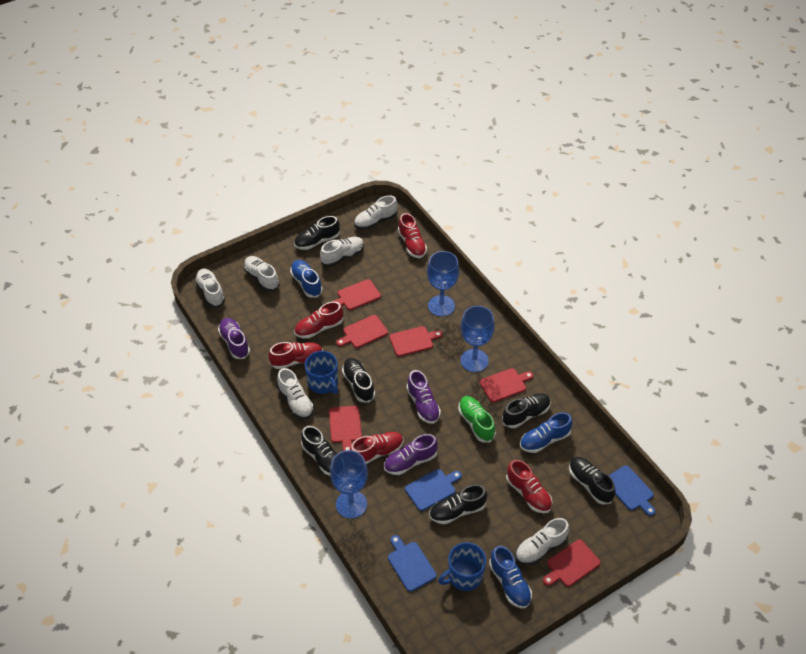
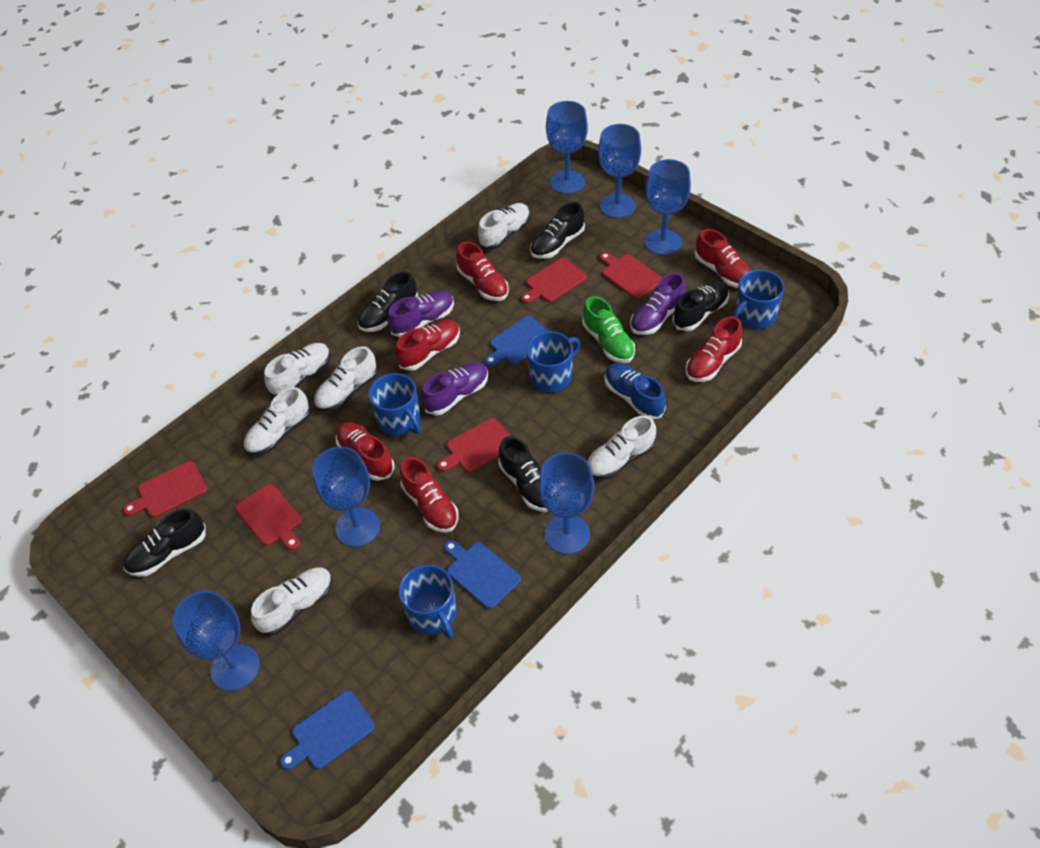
black shoe: 6 -> 5
blue goblet: 3 -> 6
blue mug: 2 -> 4
blue shoe: 3 -> 1
red cutting board: 6 -> 5
red shoe: 5 -> 6

